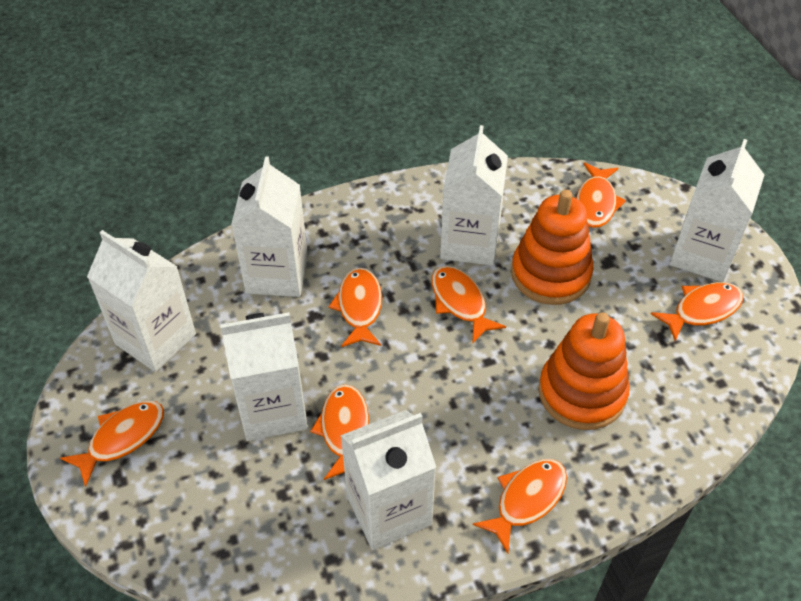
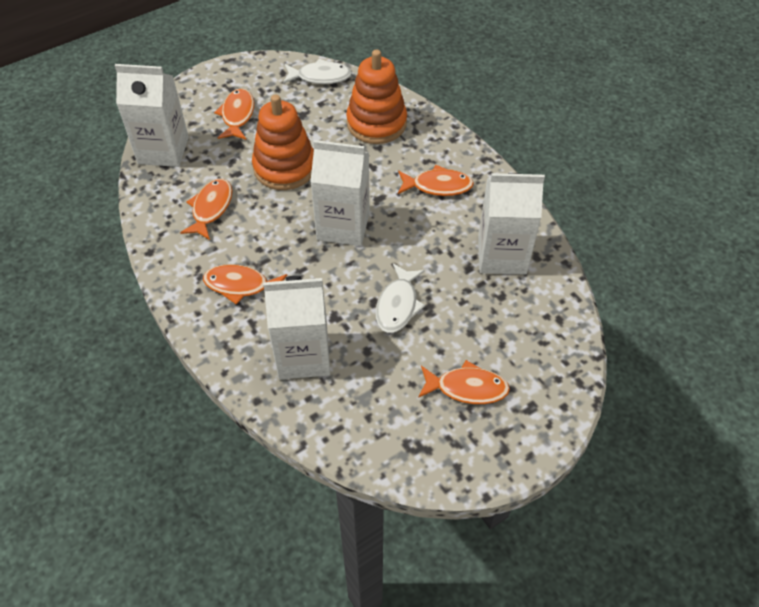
orange fish: 7 -> 5
white carton: 6 -> 4
white fish: 0 -> 2

